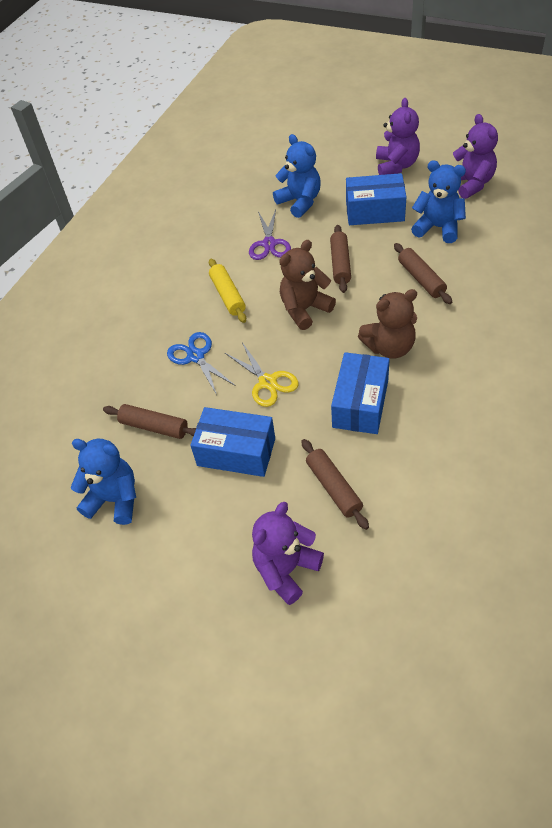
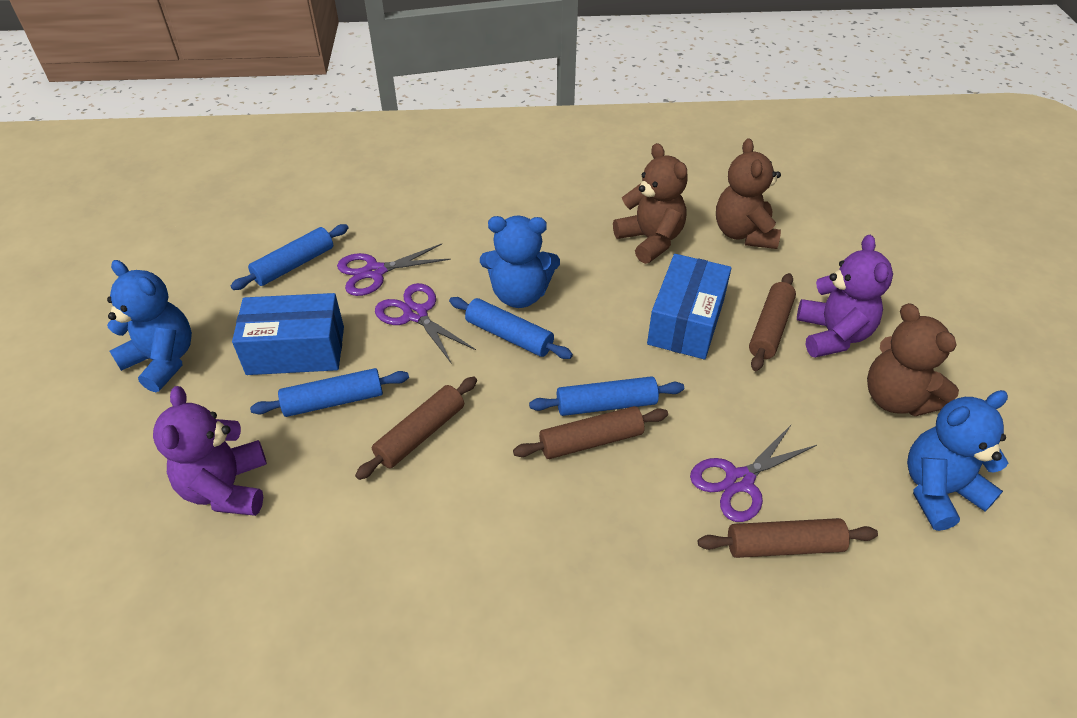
blue box: 3 -> 2
blue rolling pin: 0 -> 4
blue scissors: 1 -> 0
brown teddy bear: 2 -> 3
purple scissors: 1 -> 3
purple teddy bear: 3 -> 2
yellow rolling pin: 1 -> 0
yellow scissors: 1 -> 0

